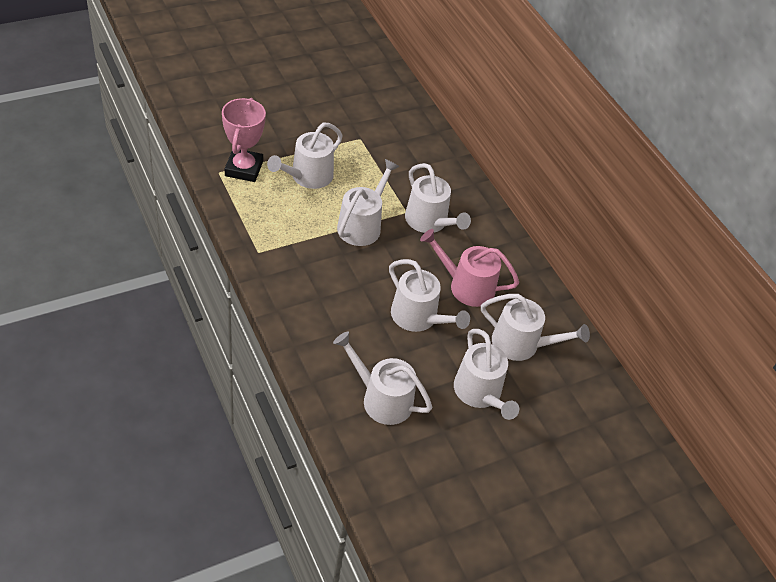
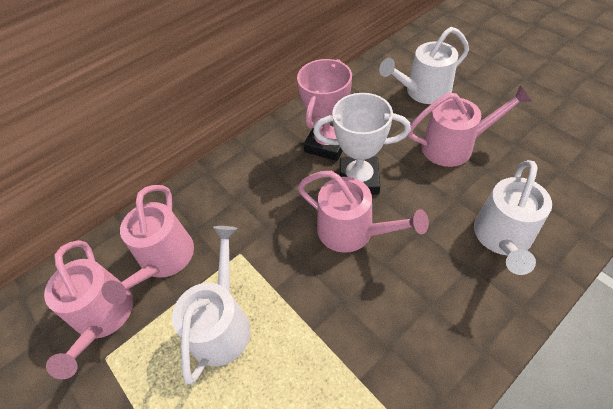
pink watering can: 1 -> 4
white trophy: 0 -> 1
white watering can: 7 -> 3

